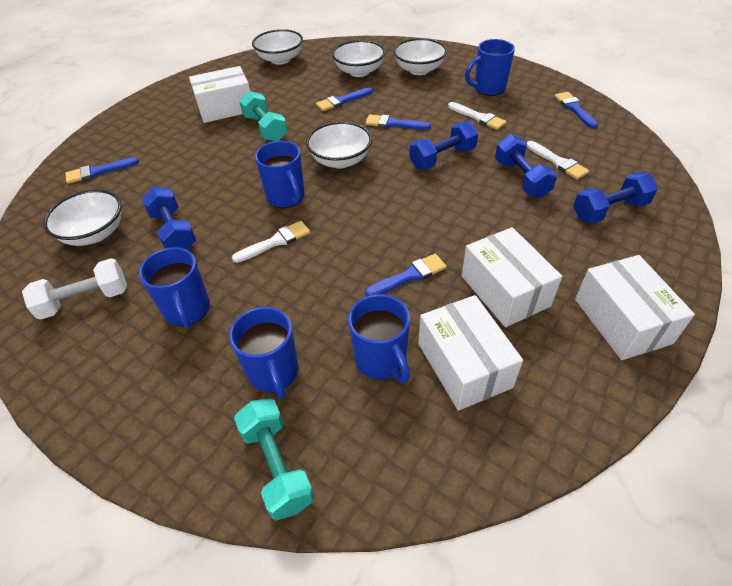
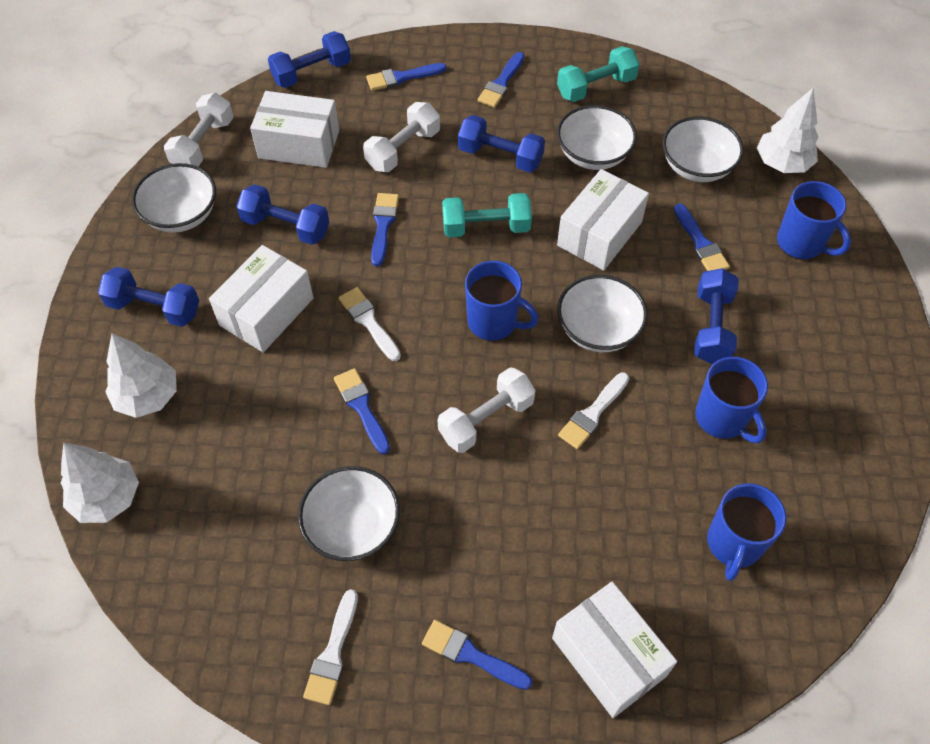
blue brush: 5 -> 6
blue dumbbell: 4 -> 5
blue mug: 5 -> 4
white dumbbell: 1 -> 3
white tree: 0 -> 3

